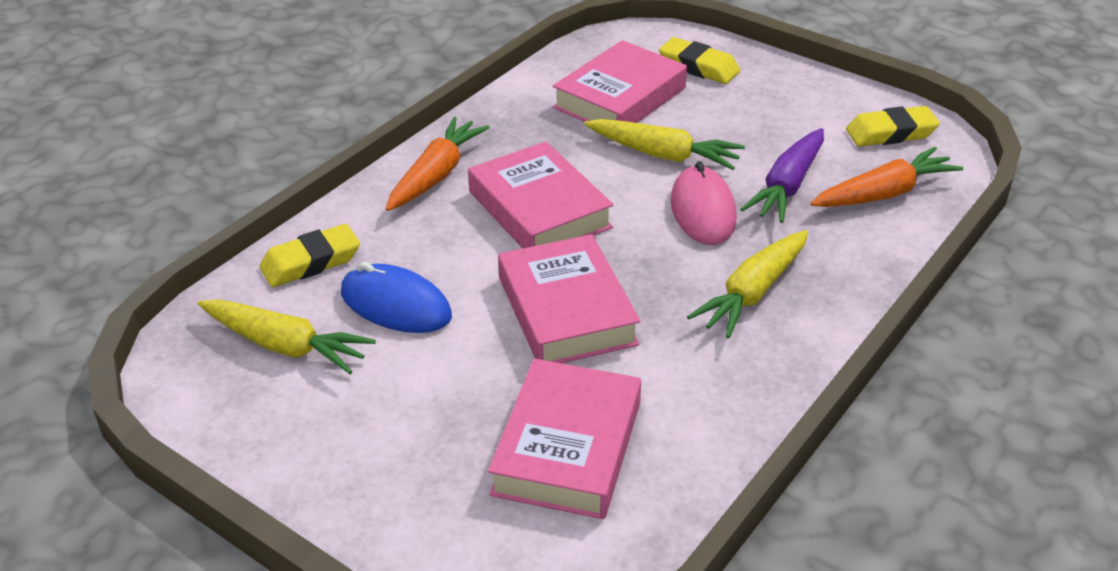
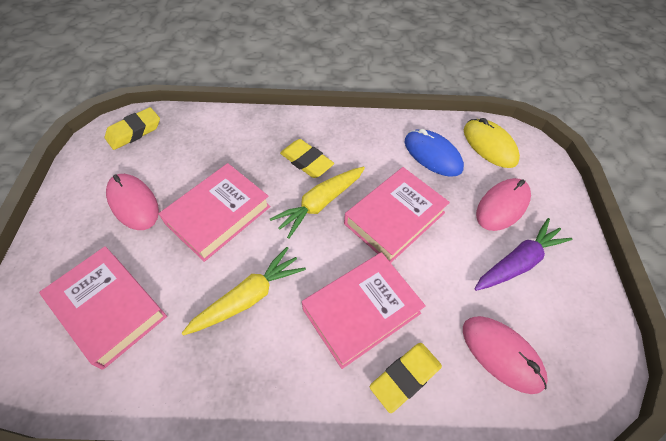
orange carrot: 2 -> 0
pink mouse: 1 -> 3
yellow carrot: 3 -> 2
yellow mouse: 0 -> 1

